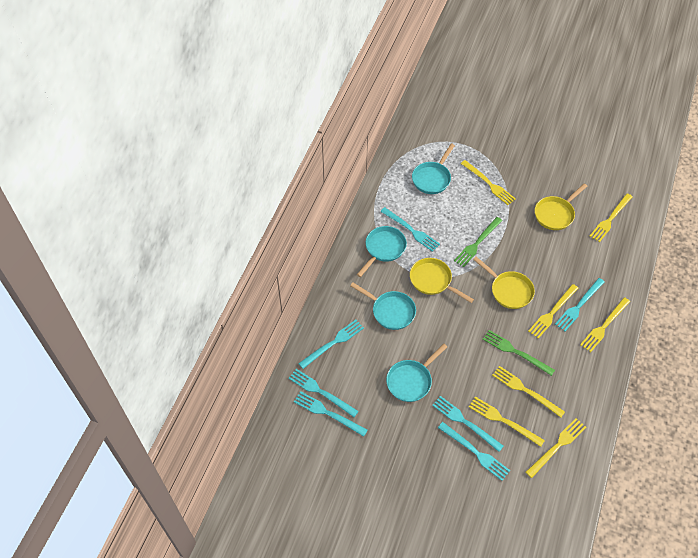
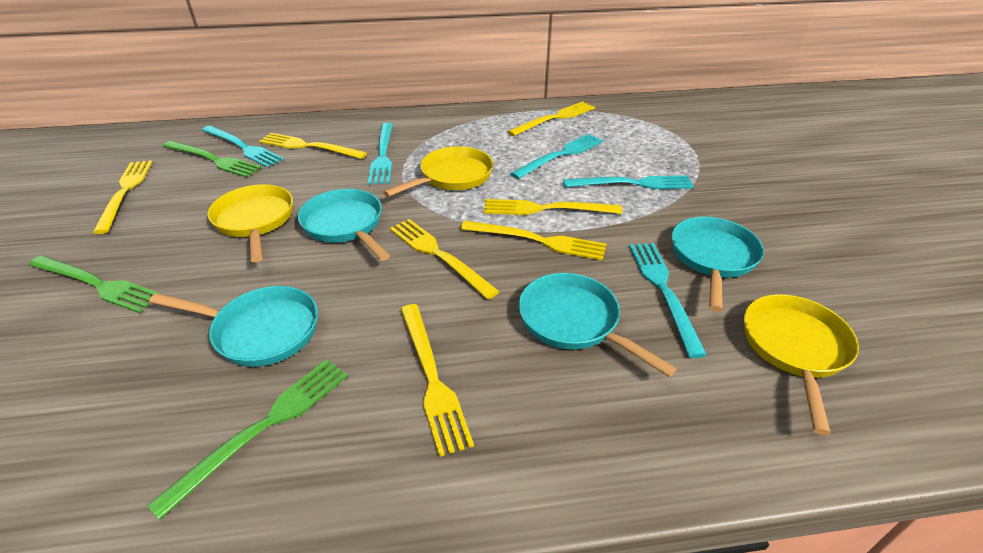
green fork: 2 -> 3
turquoise fork: 7 -> 5

